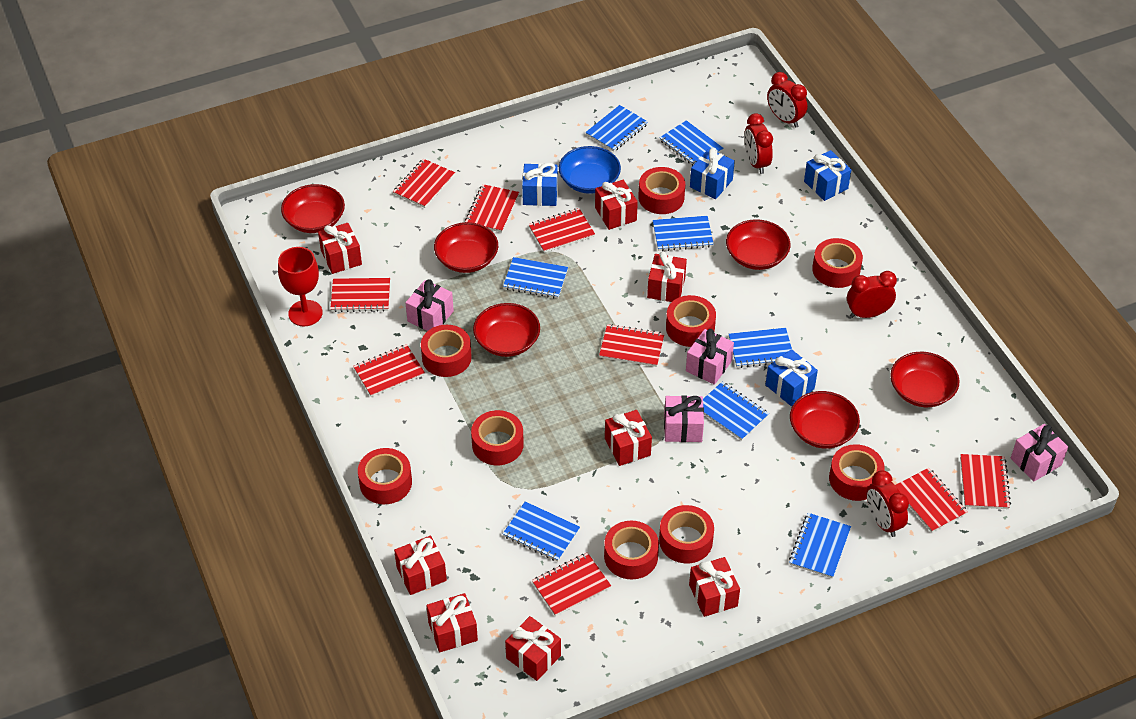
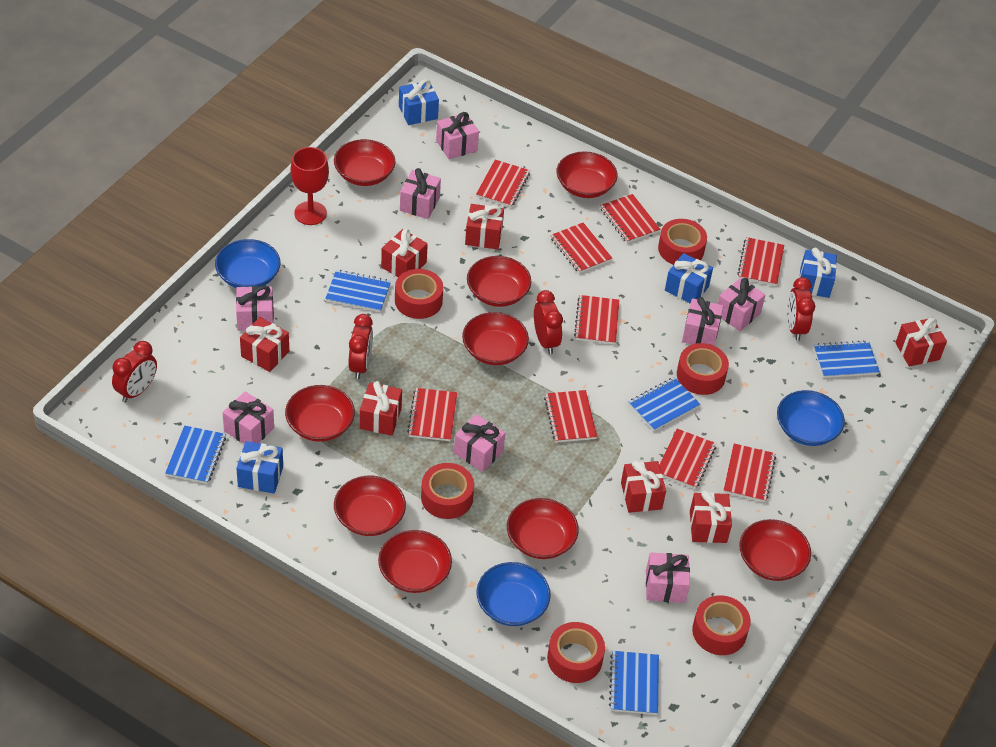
blue bowl: 1 -> 3
blue notebook: 8 -> 5
pink gift: 4 -> 8
red bowl: 6 -> 9
red gift: 8 -> 7
red tape: 9 -> 6

